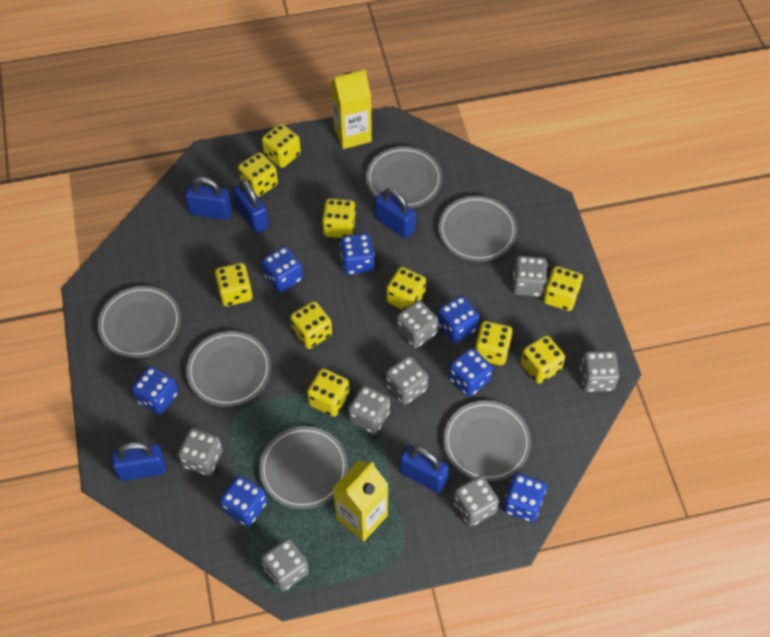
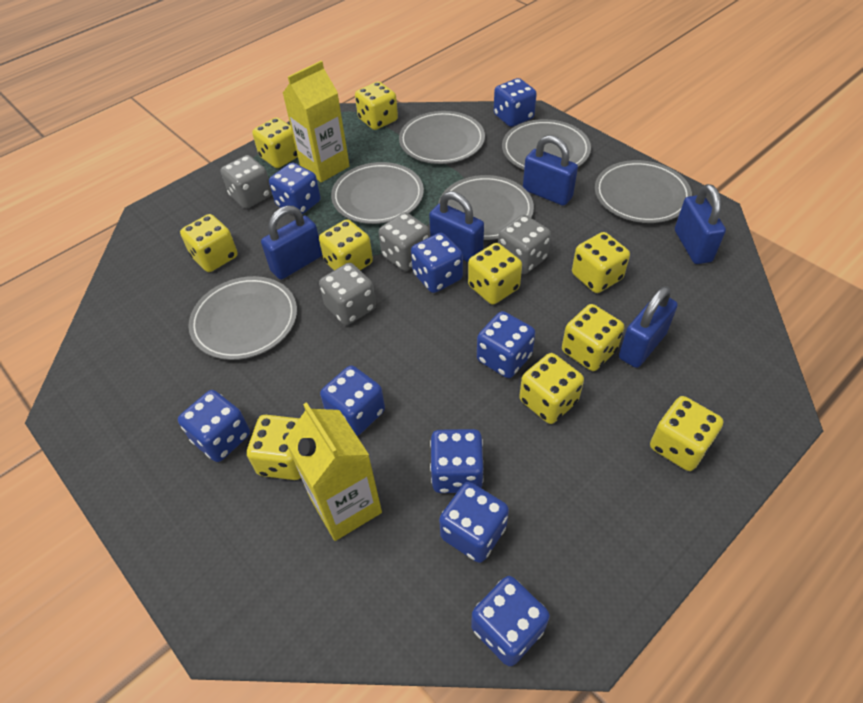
blue dice: 7 -> 9
grey dice: 8 -> 4

